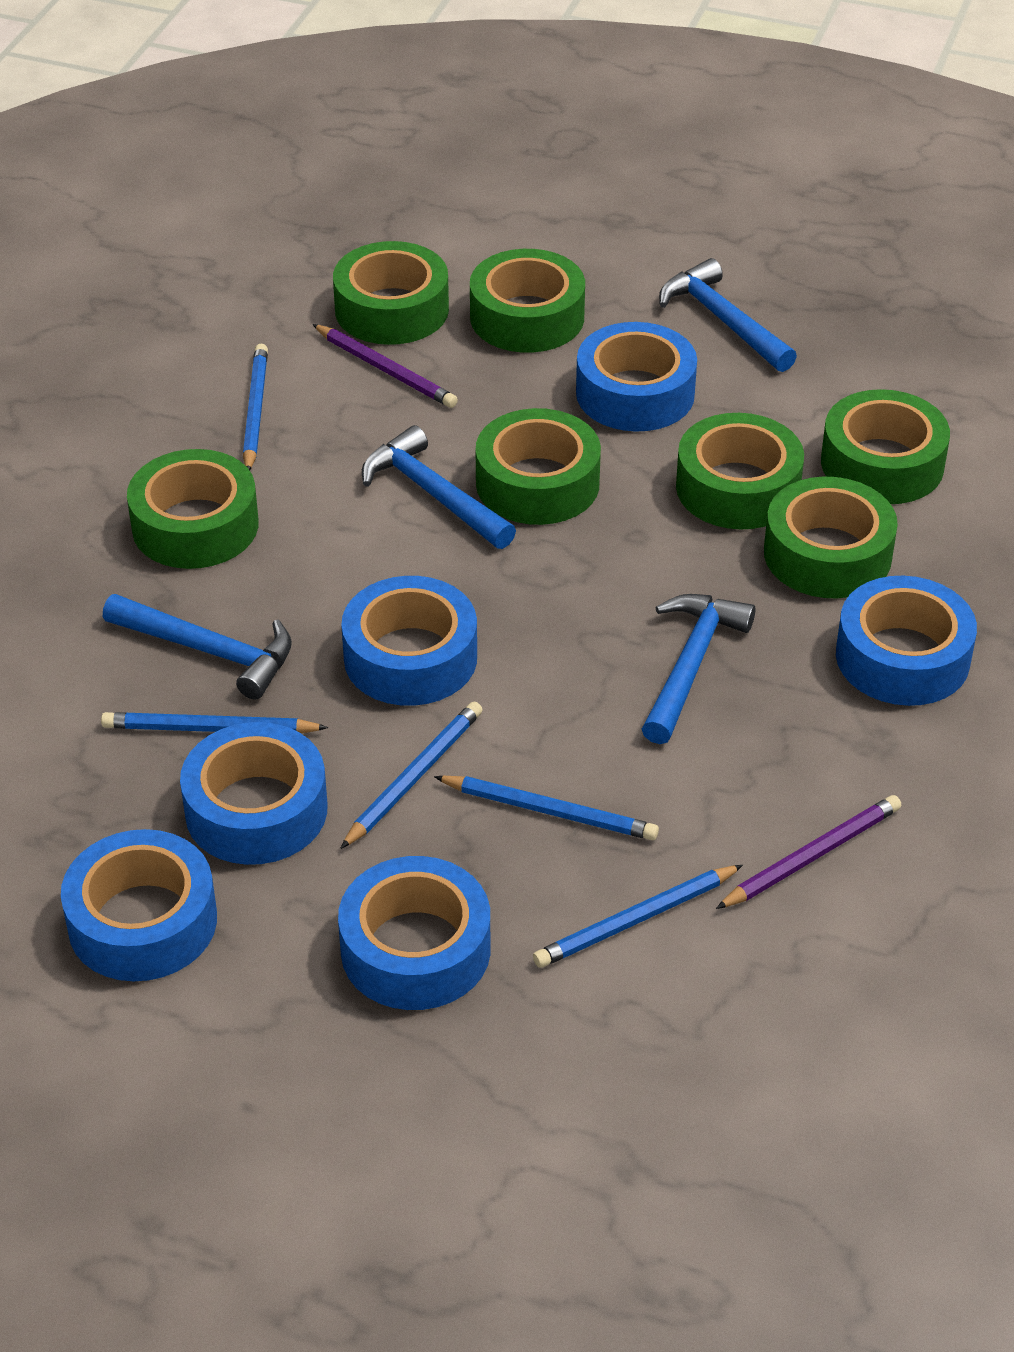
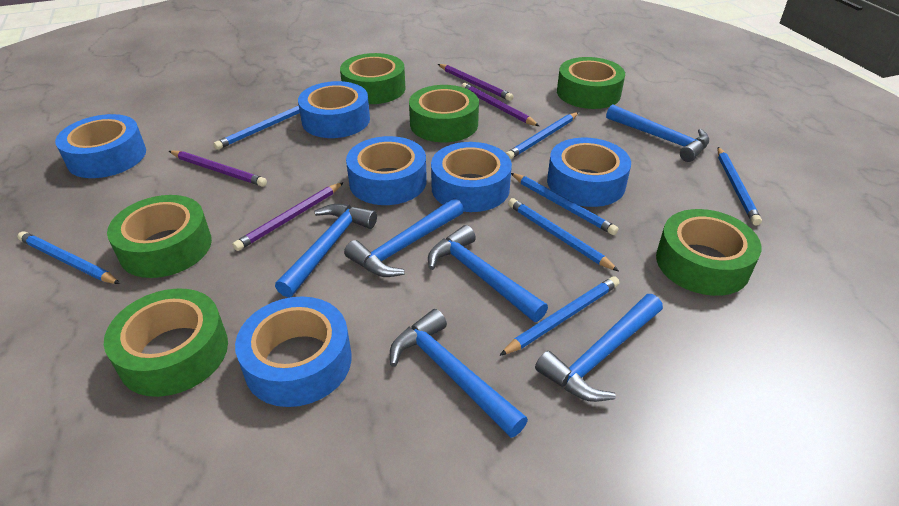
blue hammer: 4 -> 6
blue pencil: 5 -> 7
green tape: 7 -> 6
purple pencil: 2 -> 4

